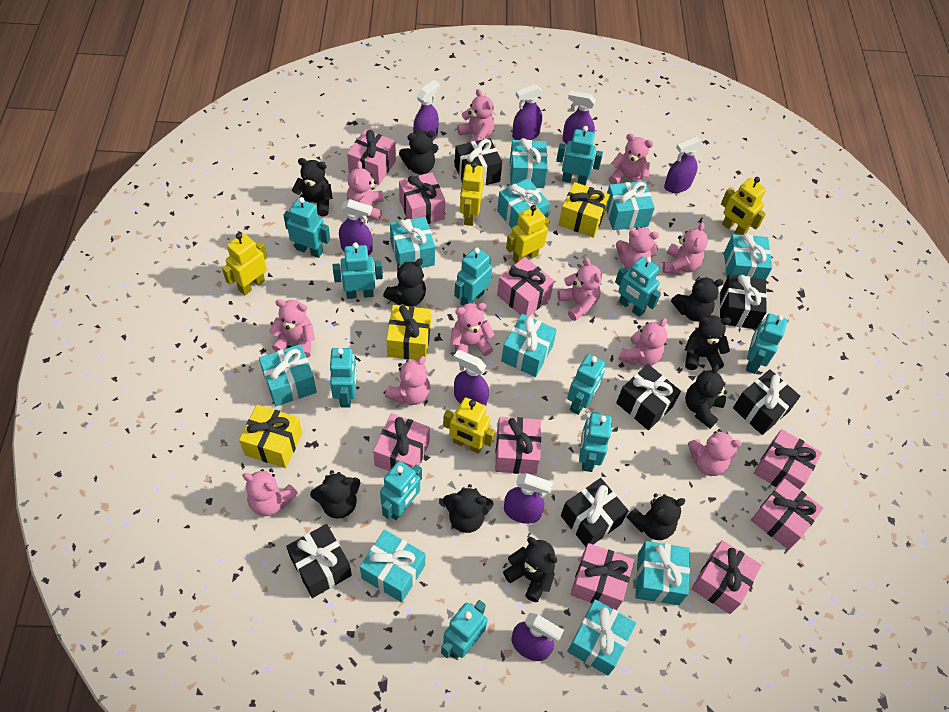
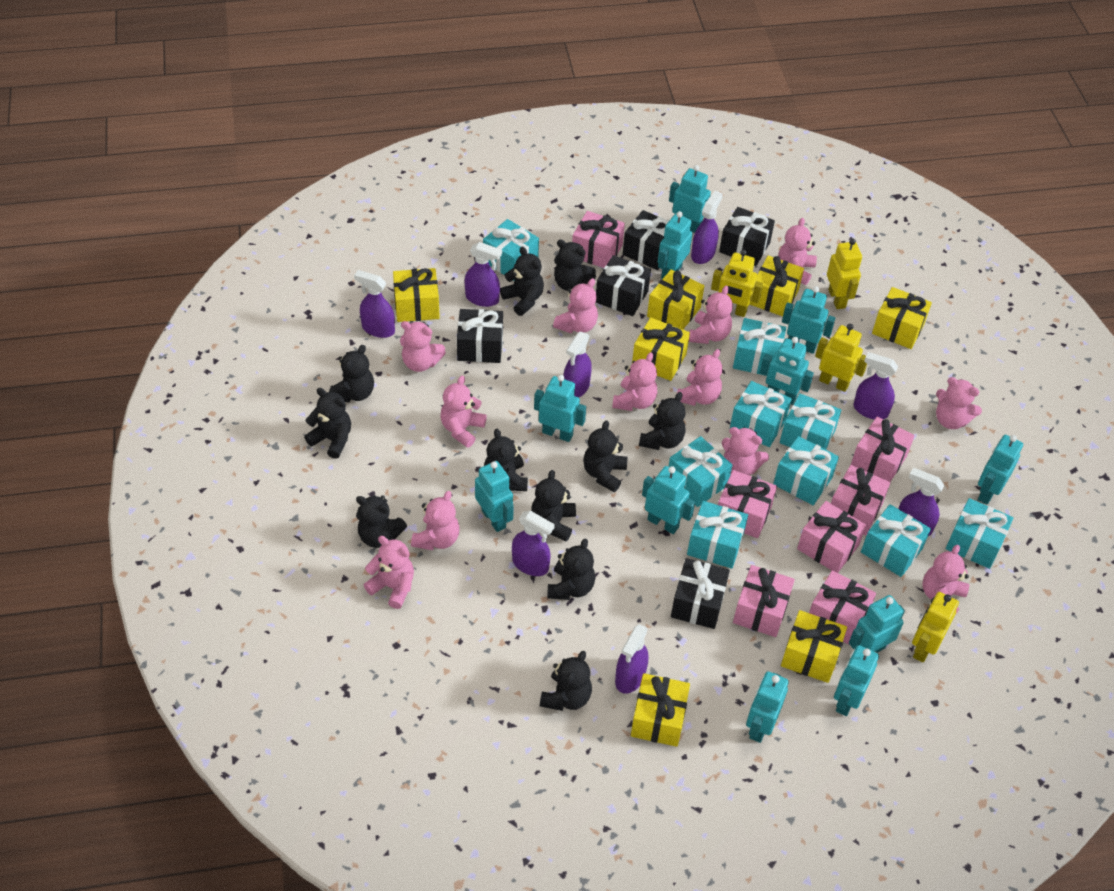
black gift: 6 -> 5
black teddy bear: 10 -> 11
pink gift: 9 -> 7
turquoise gift: 10 -> 9
yellow gift: 3 -> 7
yellow robot: 5 -> 4

